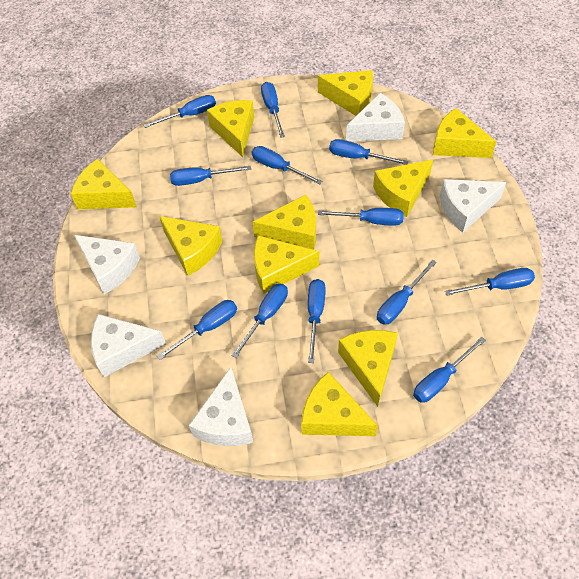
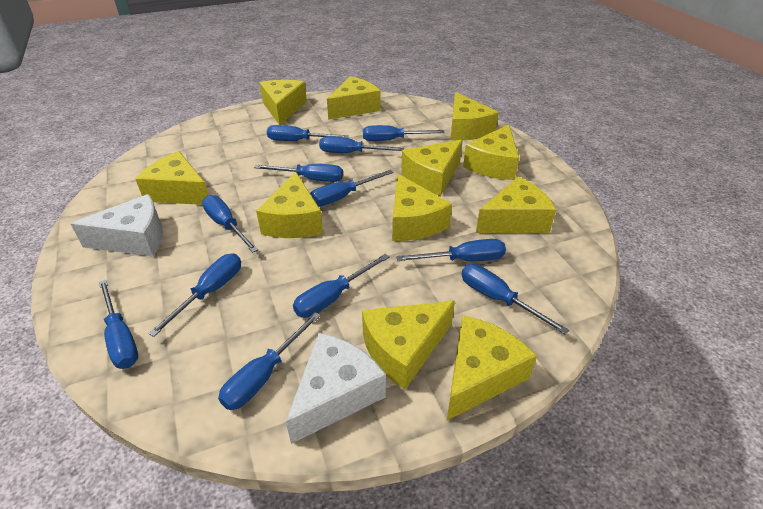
white cheese: 5 -> 2
yellow cheese: 10 -> 11

